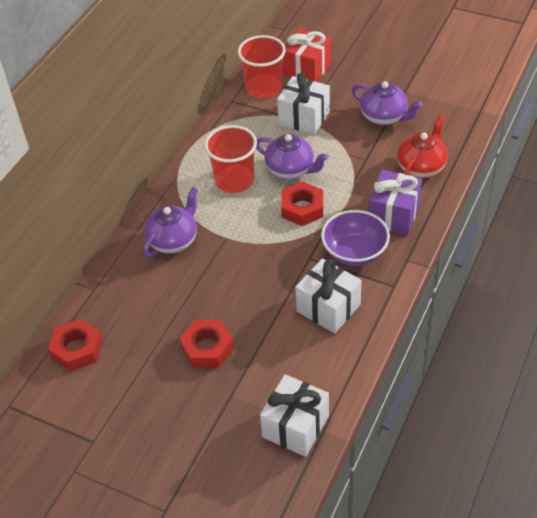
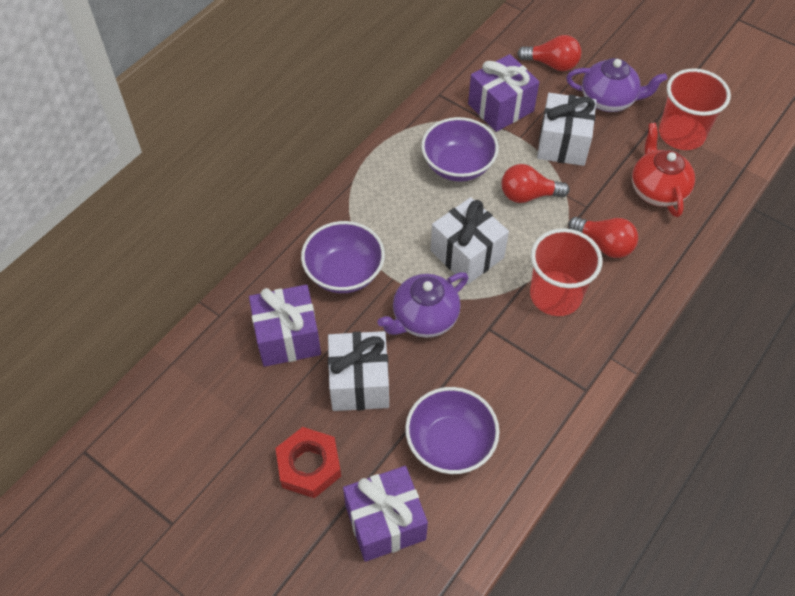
purple bowl: 1 -> 3
purple gift: 1 -> 3
purple teapot: 3 -> 2
red gift: 1 -> 0
red light bulb: 0 -> 3
red nut: 3 -> 1

